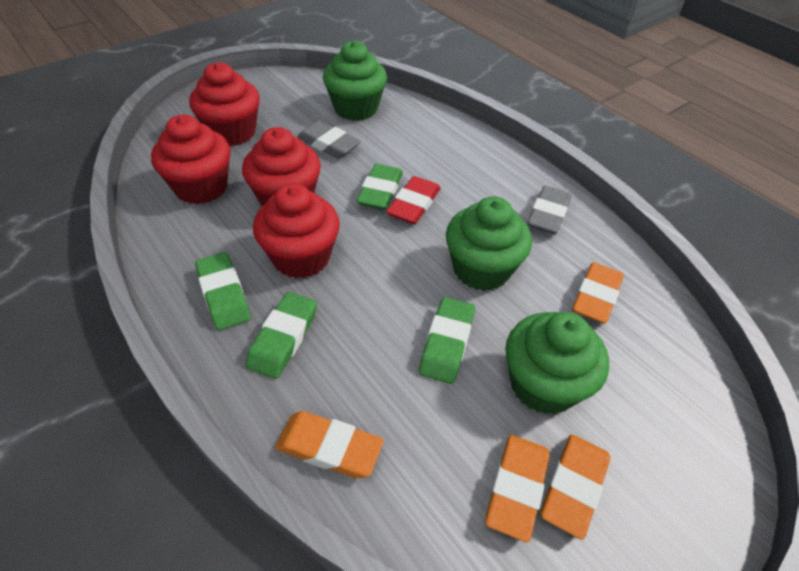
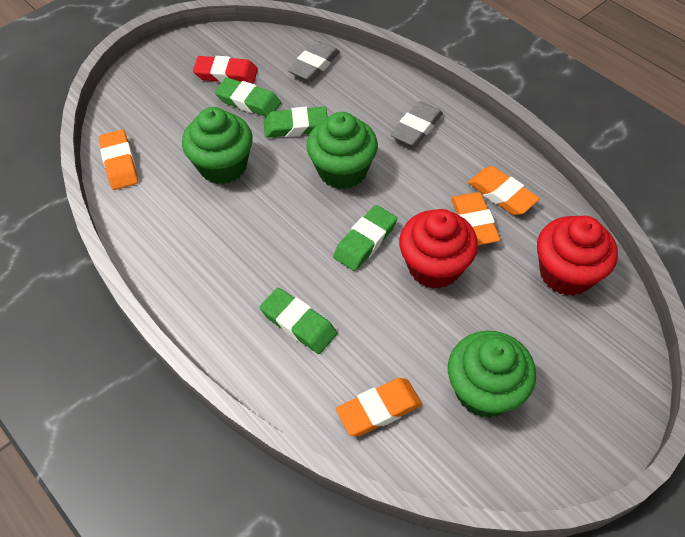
red cupcake: 4 -> 2

